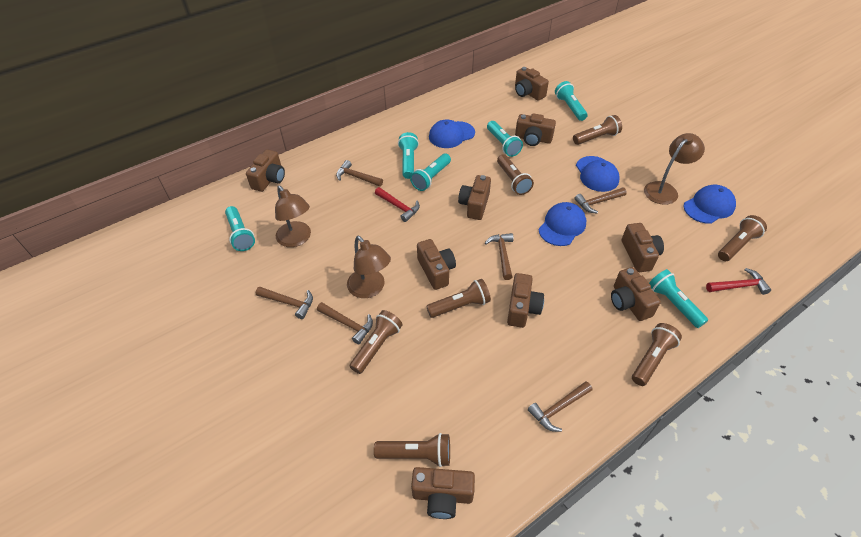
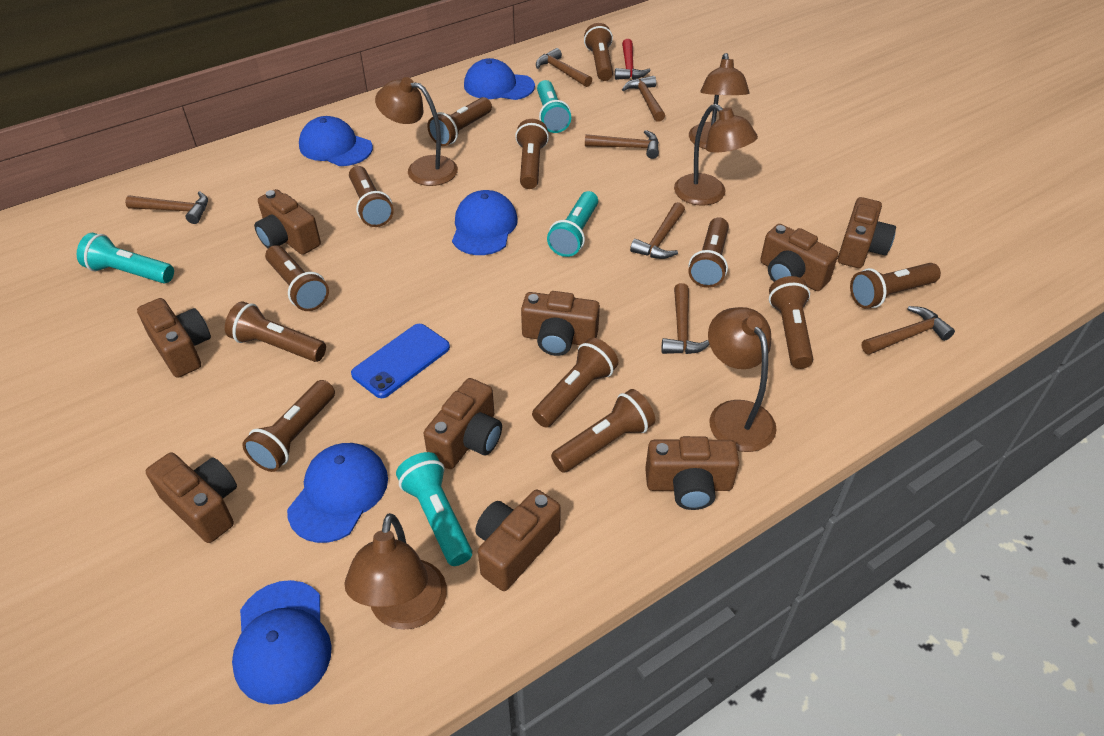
blue cap: 4 -> 5
blue phone: 0 -> 1
brown flashlight: 7 -> 12
brown hammer: 6 -> 7
brown lamp: 3 -> 5
red hammer: 2 -> 1
turquoise flashlight: 6 -> 4

